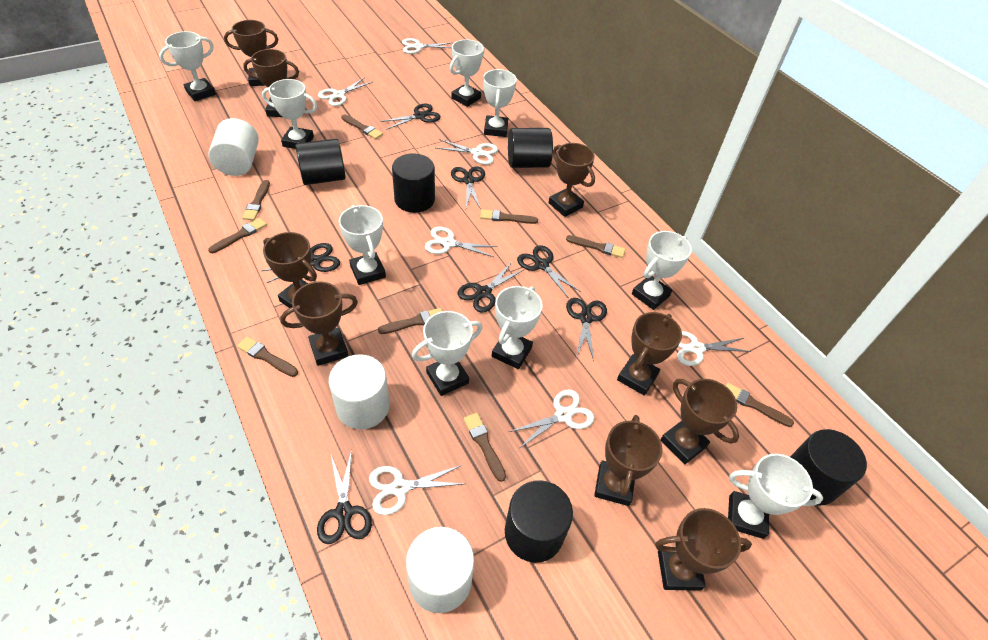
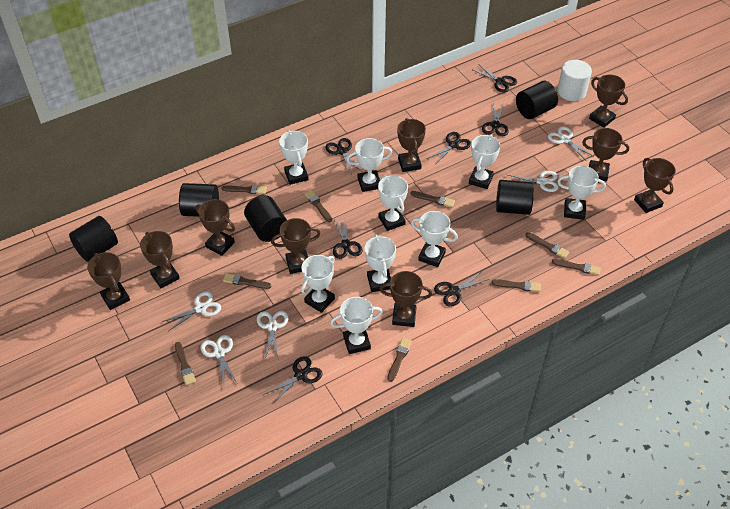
white cylinder: 3 -> 1
white scissors: 7 -> 5

